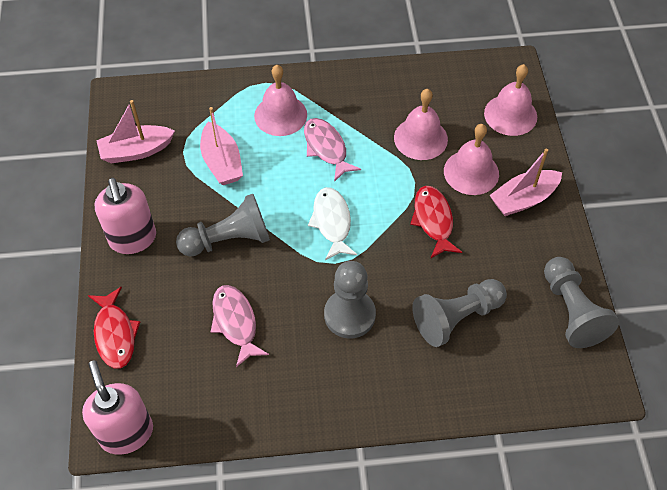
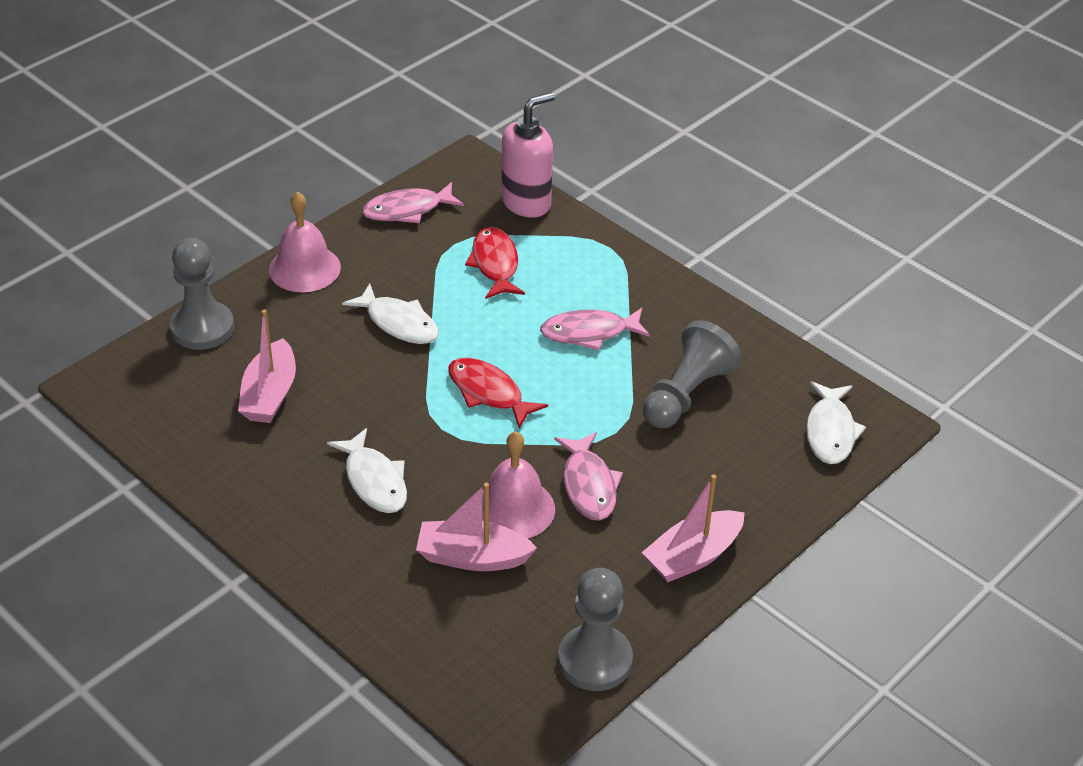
grey pawn: 4 -> 3
pink bell: 4 -> 2
pink fish: 2 -> 3
pink soap dispenser: 2 -> 1
white fish: 1 -> 3

